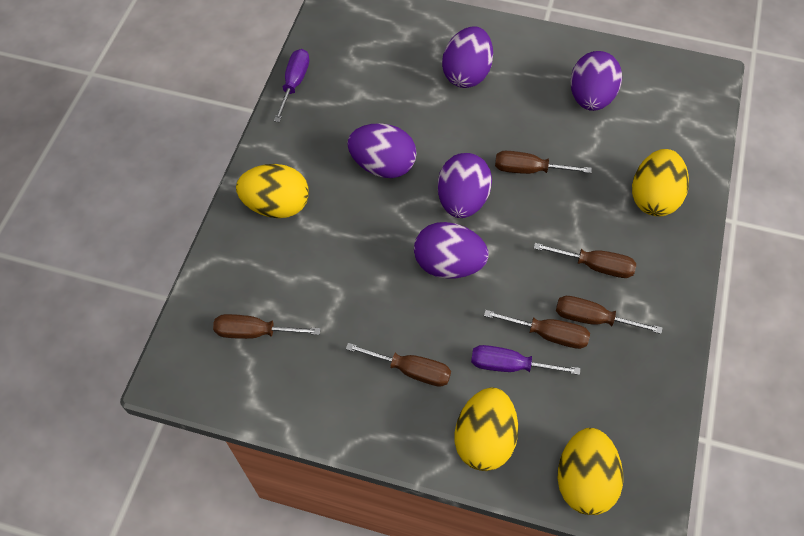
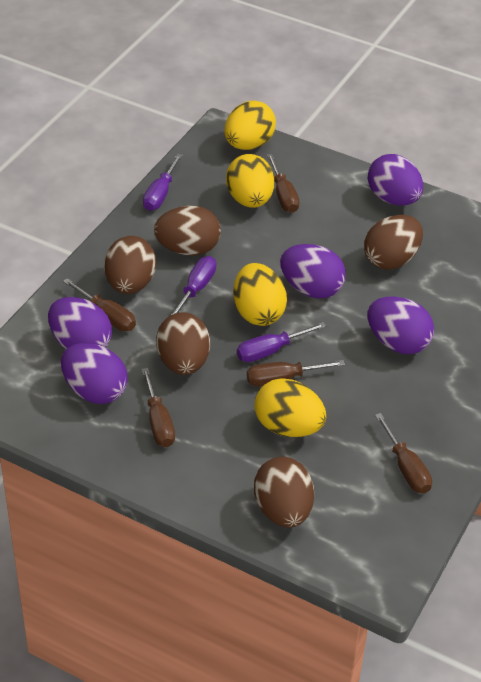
brown egg: 0 -> 5
brown screwdriver: 6 -> 5
purple screwdriver: 2 -> 3

